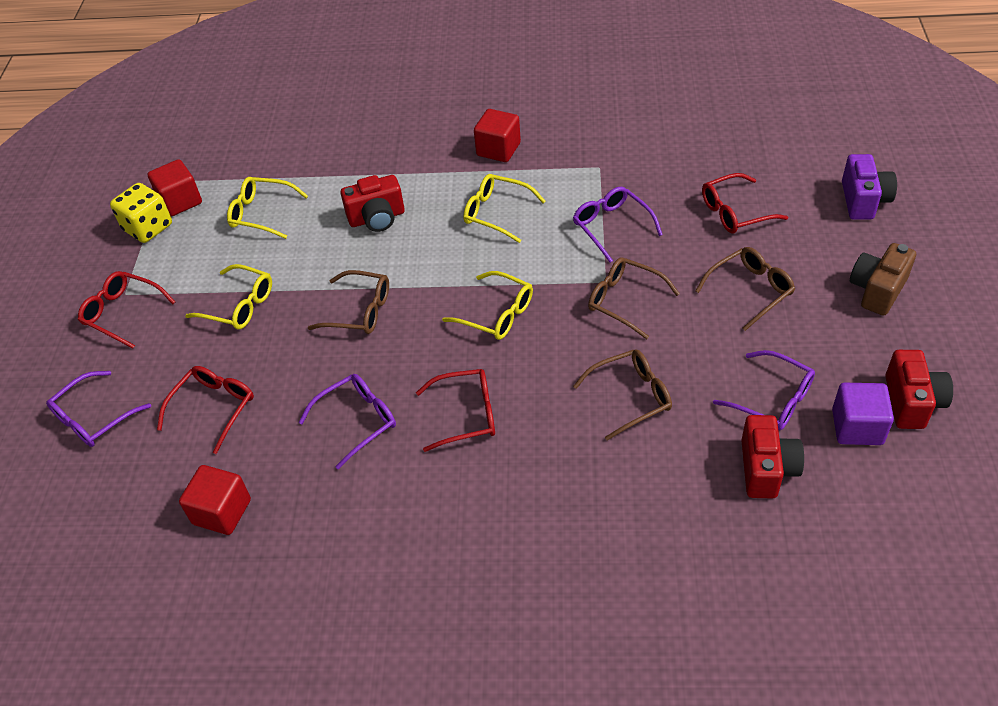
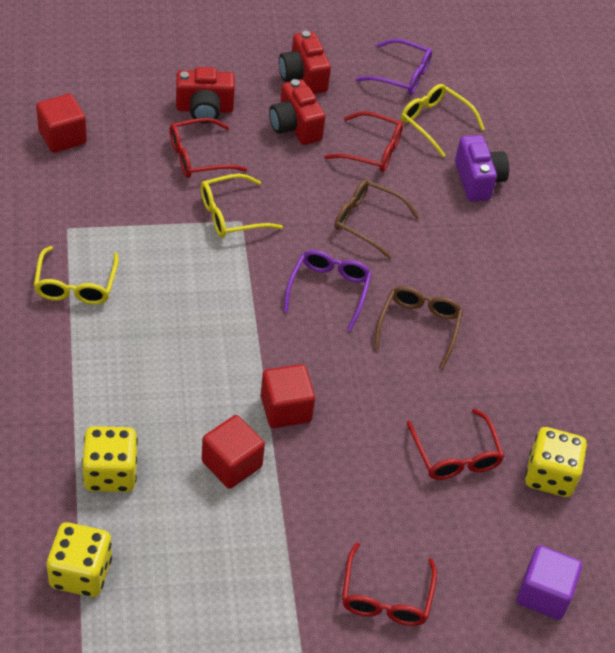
brown camera: 1 -> 0
brown glasses: 4 -> 2
purple glasses: 4 -> 2
yellow dice: 1 -> 3
yellow glasses: 4 -> 3

